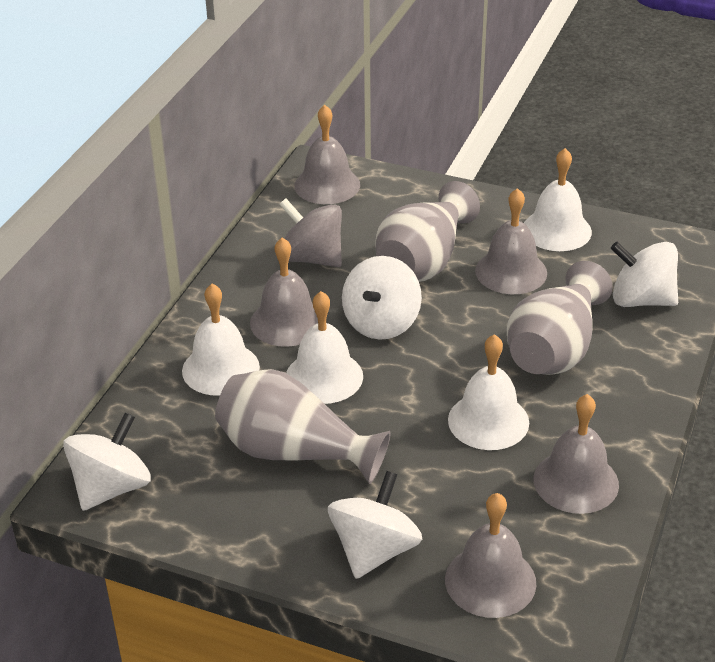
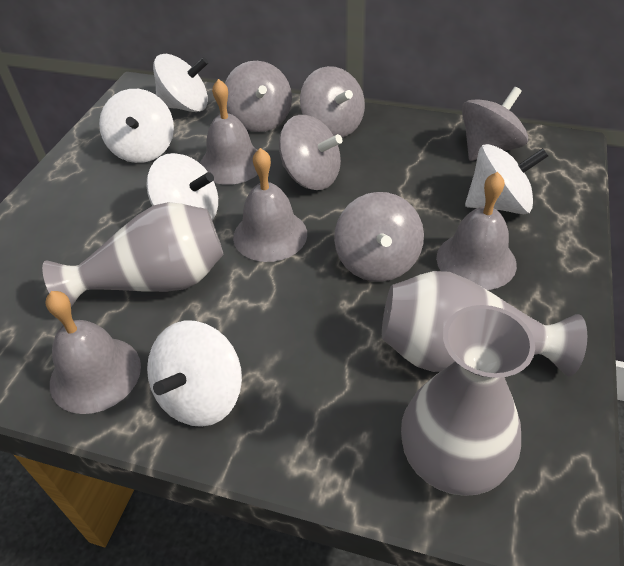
grey bell: 5 -> 4
grey spinning top: 1 -> 5
white bell: 4 -> 0
white spinning top: 4 -> 5

